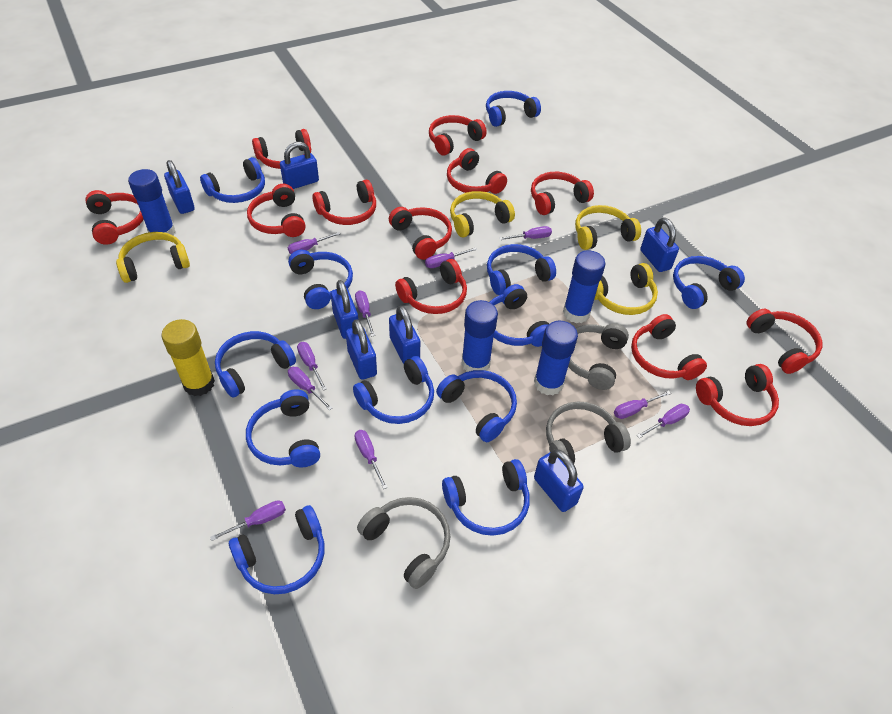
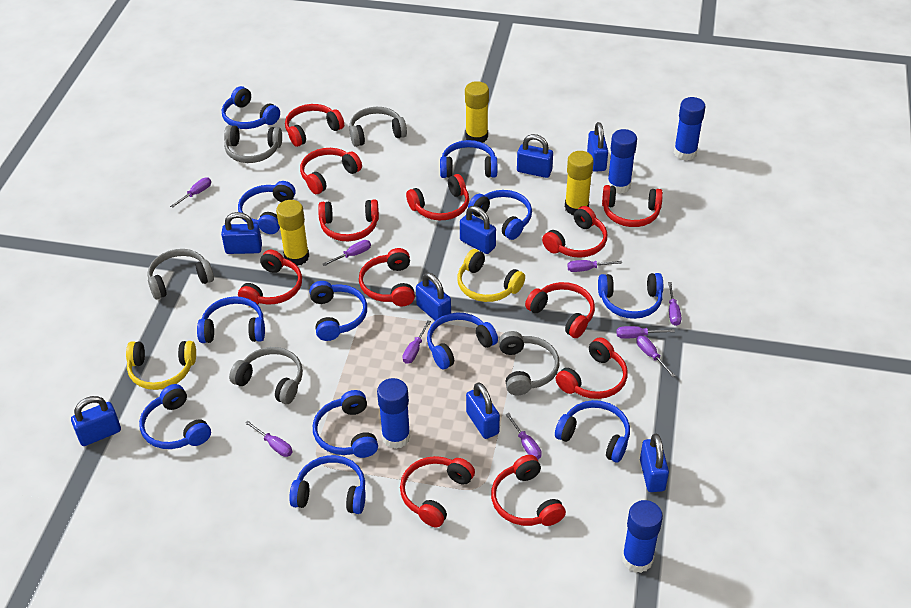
blue padlock: 7 -> 8
grey headphones: 3 -> 5
purple screwdriver: 10 -> 9
yellow glue stick: 1 -> 3
yellow headphones: 4 -> 2

